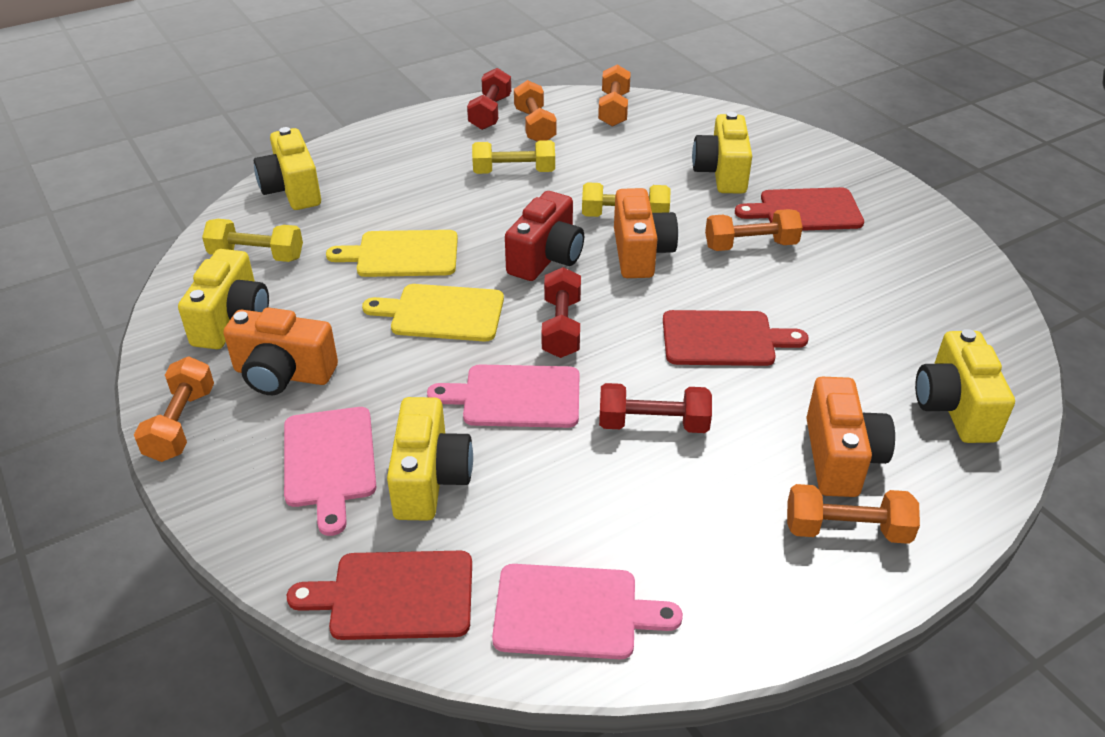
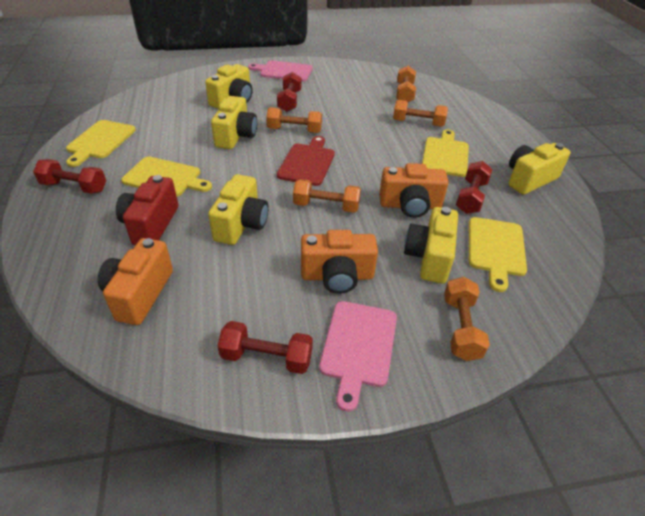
pink cutting board: 3 -> 2
red cutting board: 3 -> 1
red dumbbell: 3 -> 4
yellow cutting board: 2 -> 4
yellow dumbbell: 3 -> 0

